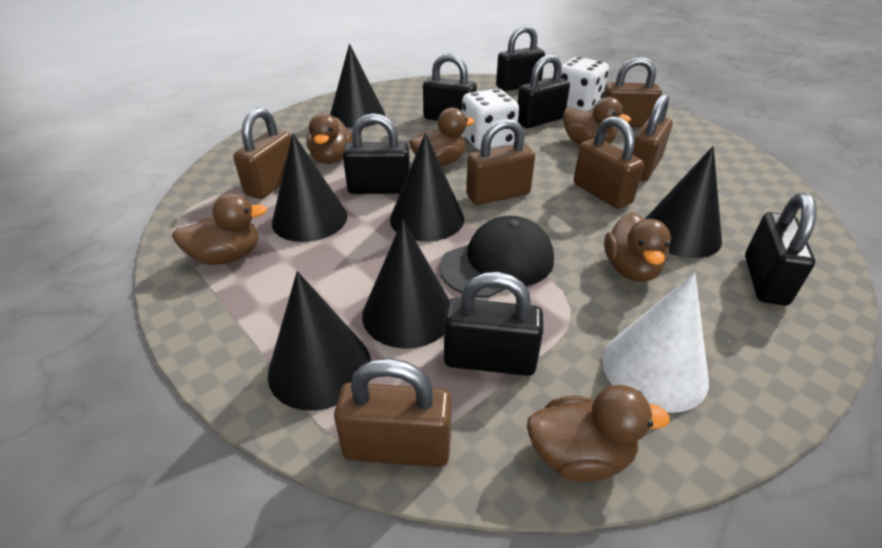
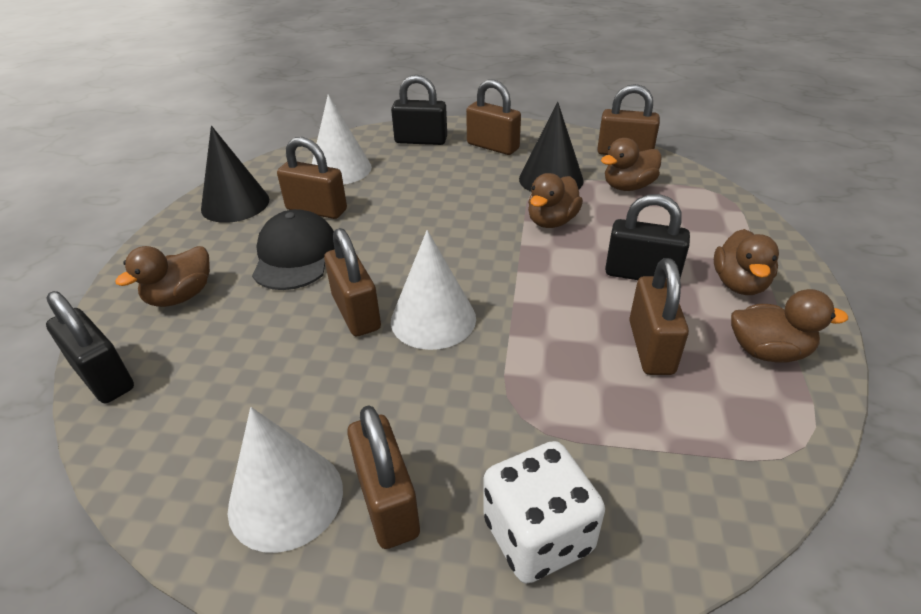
black cone: 6 -> 2
black padlock: 6 -> 3
brown duck: 6 -> 5
white cone: 1 -> 3
white dice: 2 -> 1

